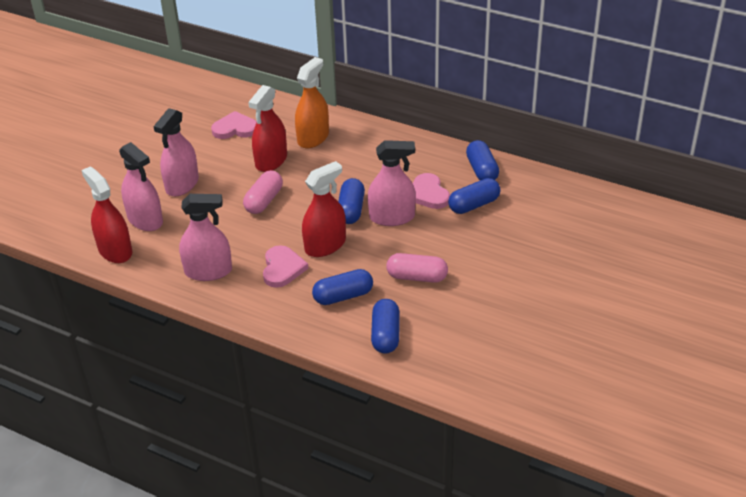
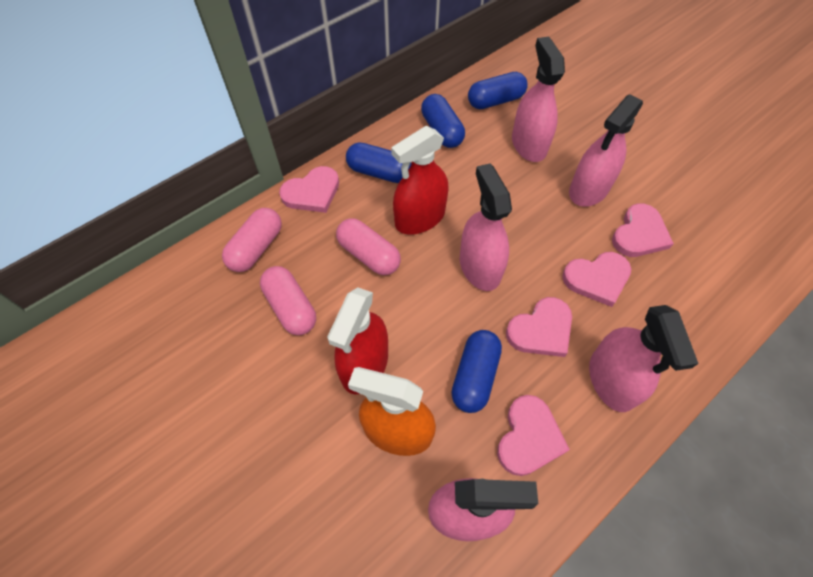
blue capsule: 5 -> 4
pink capsule: 2 -> 3
pink heart: 3 -> 5
pink spray bottle: 4 -> 5
red spray bottle: 3 -> 2

